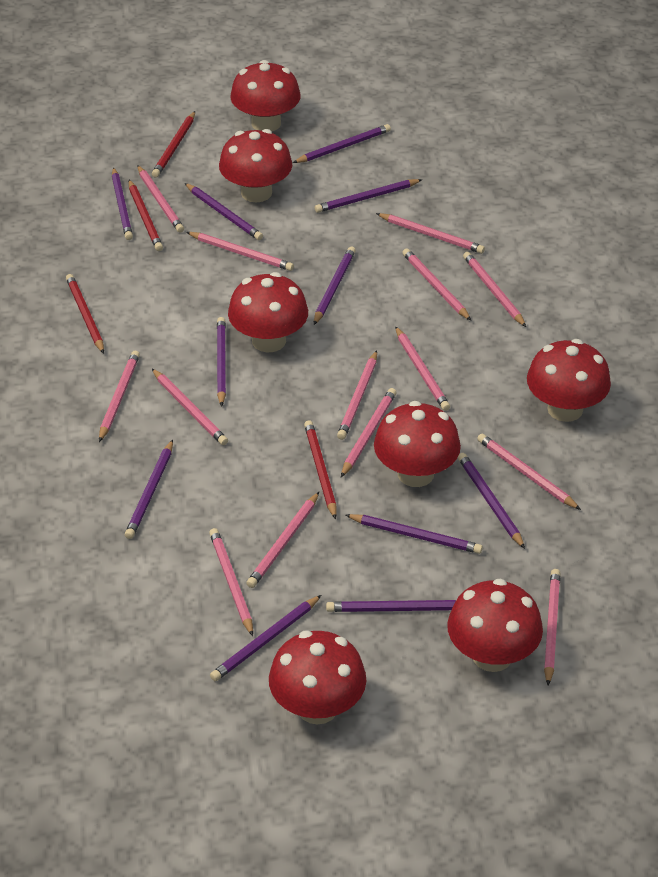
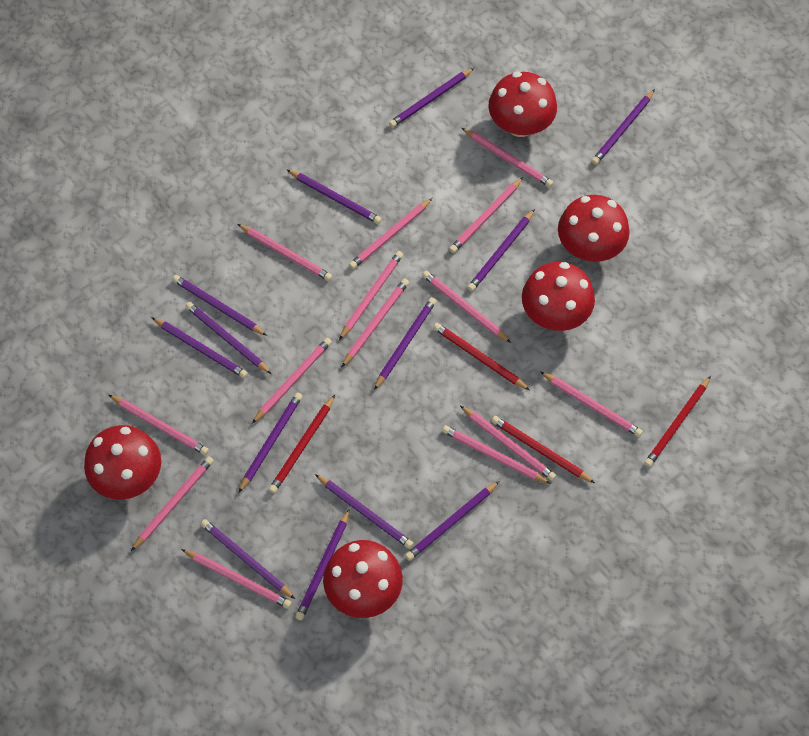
purple pencil: 11 -> 13
red mushroom: 7 -> 5

